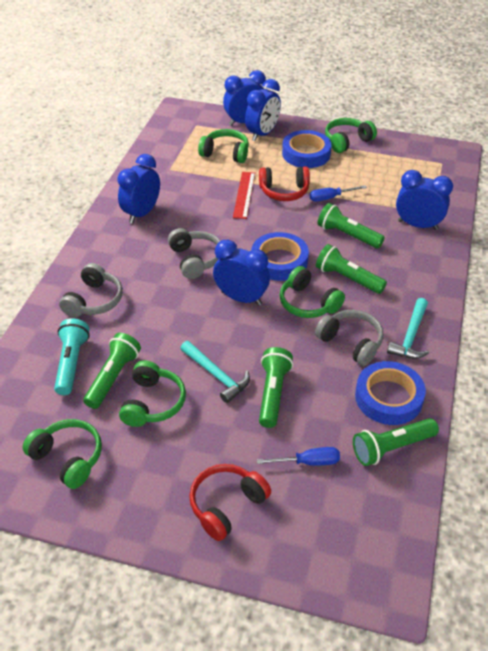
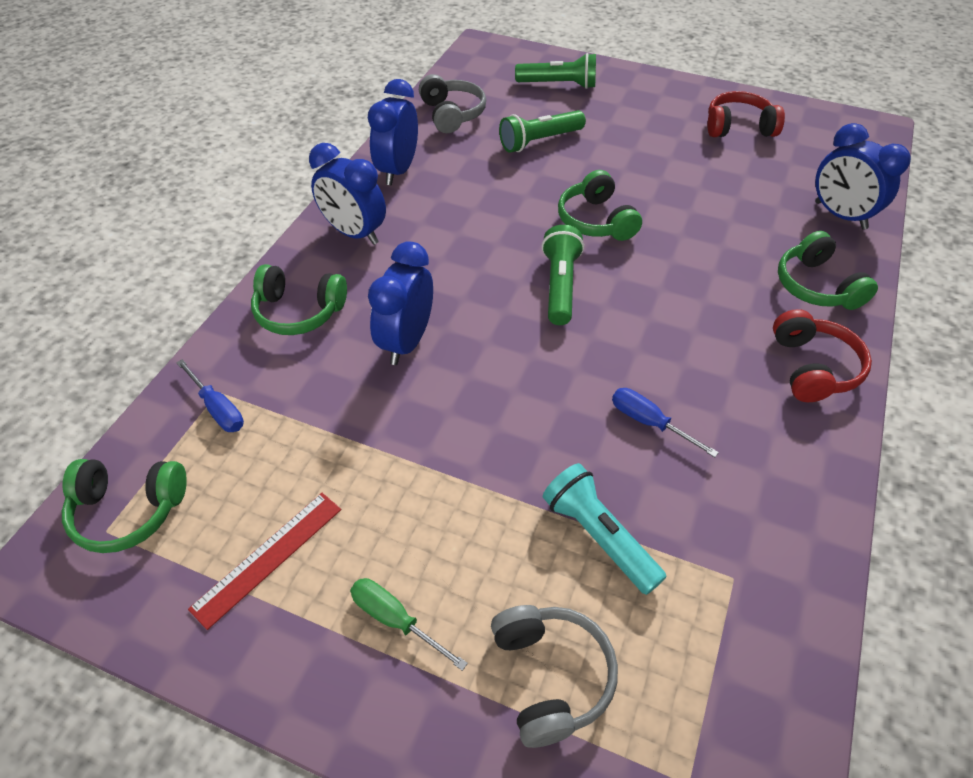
blue clock: 5 -> 4
blue tape: 3 -> 0
green flashlight: 5 -> 3
green headphones: 5 -> 4
green screwdriver: 0 -> 1
grey headphones: 3 -> 2
turquoise hammer: 2 -> 0

